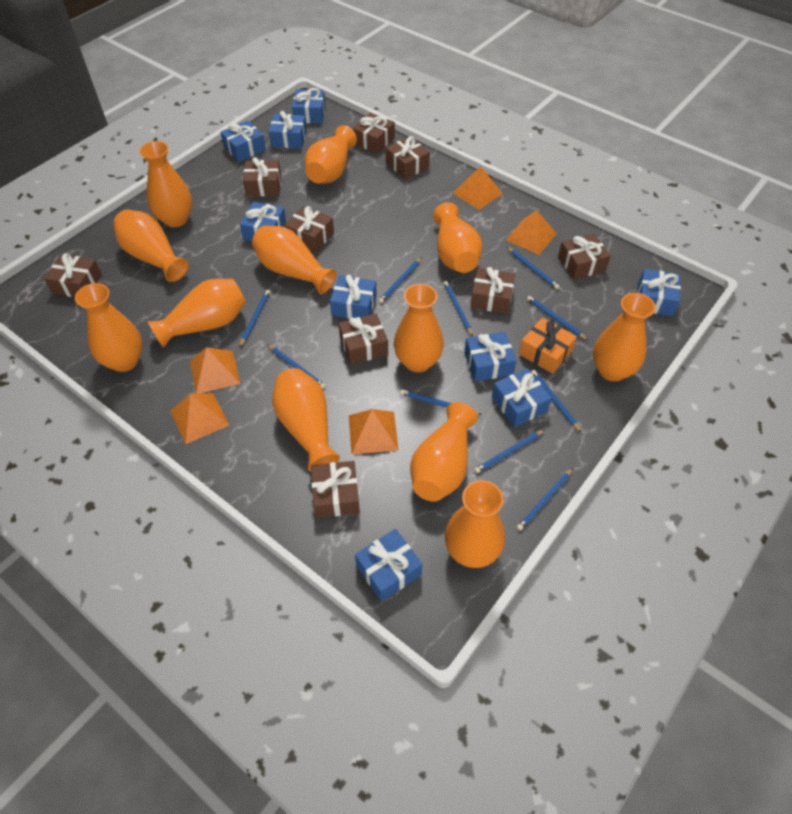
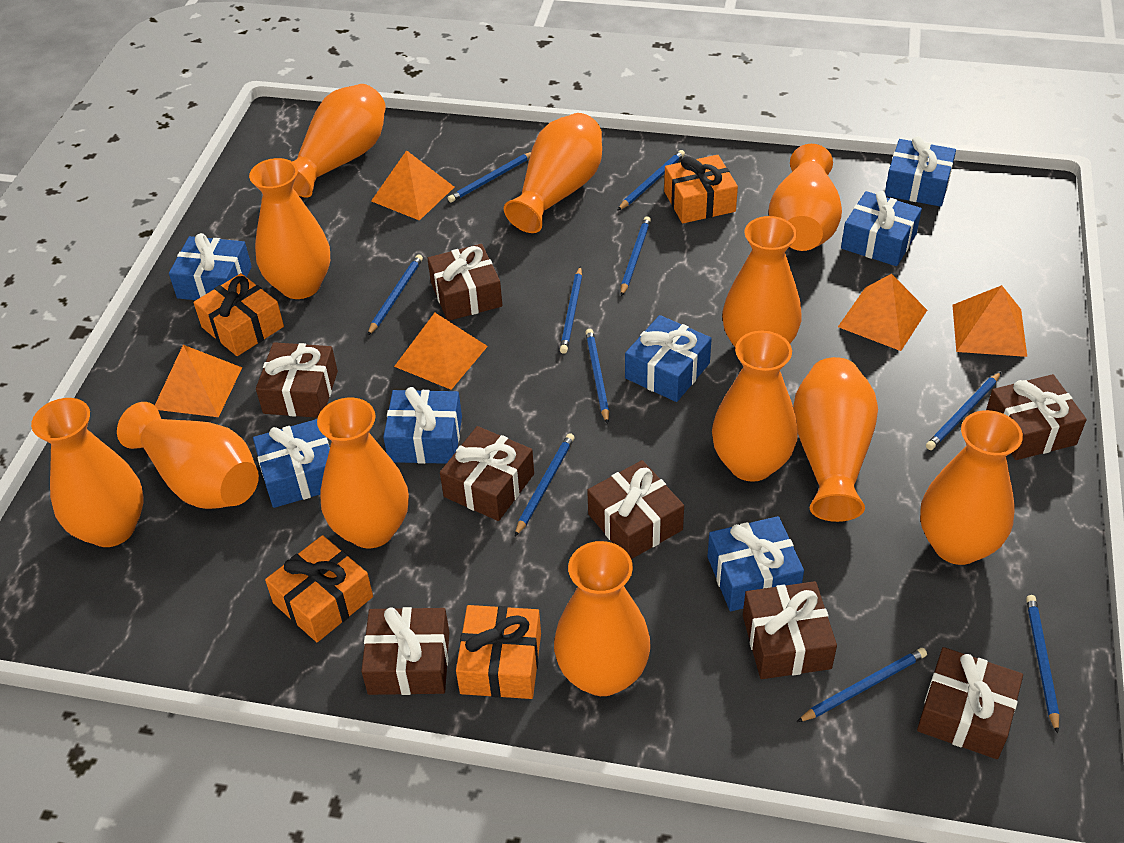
blue gift: 9 -> 7
brown gift: 9 -> 8
orange gift: 1 -> 4

